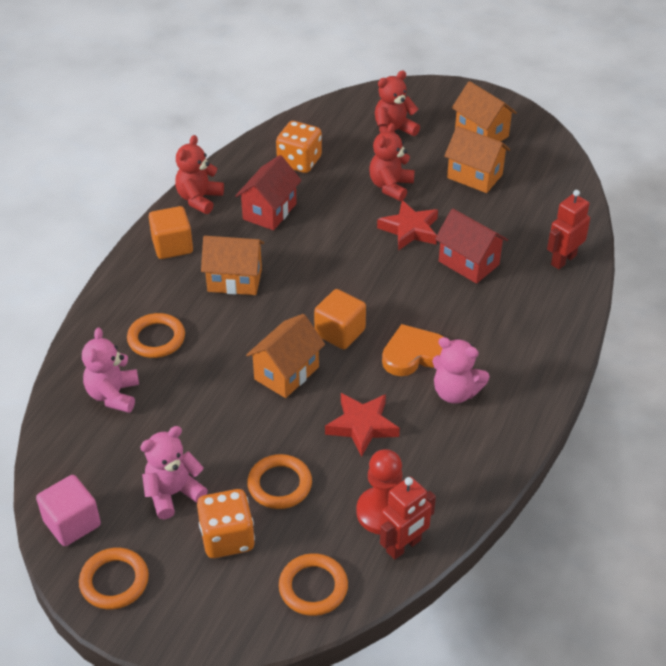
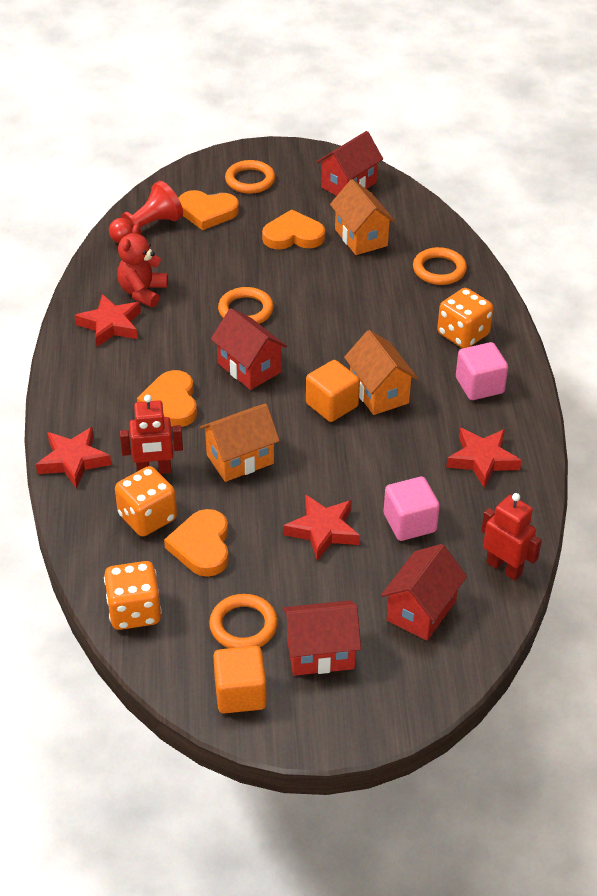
orange dice: 2 -> 3
orange heart: 1 -> 4
orange house: 4 -> 3
pink cube: 1 -> 2
pink teddy bear: 3 -> 0
red house: 2 -> 4
red star: 2 -> 4
red teddy bear: 3 -> 1

